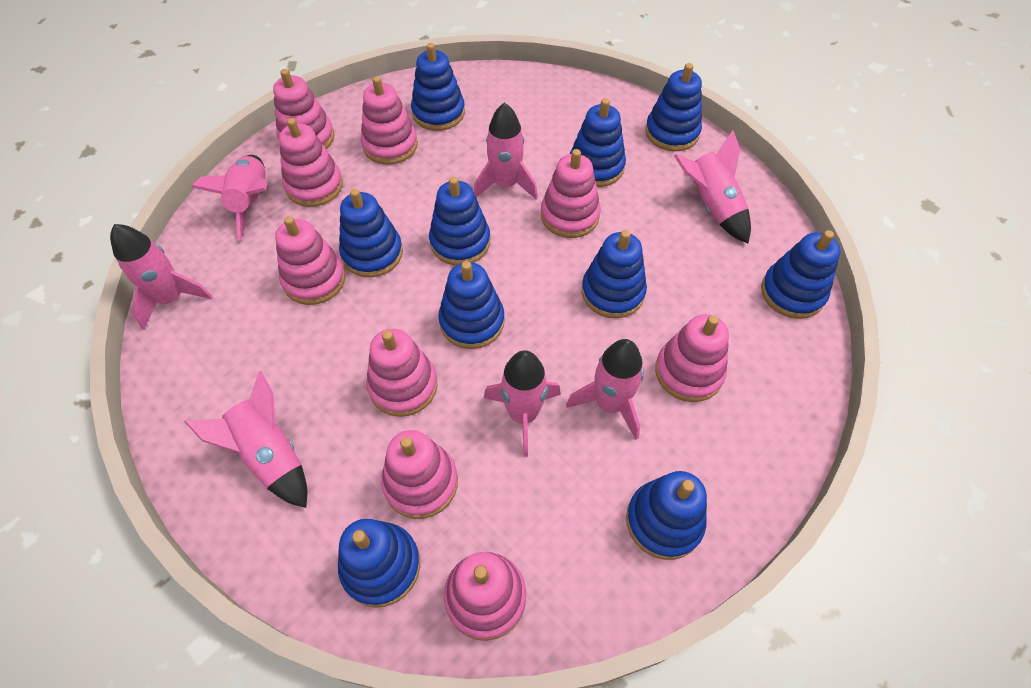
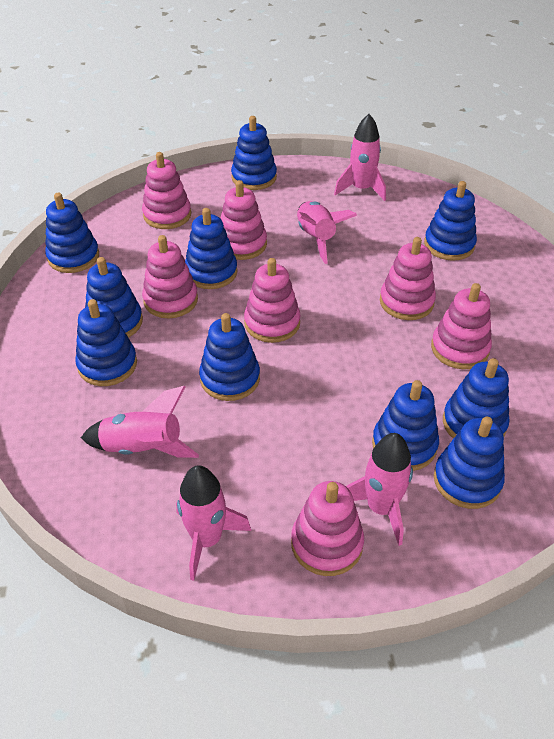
pink rocket: 7 -> 5
pink stacking toy: 9 -> 7

